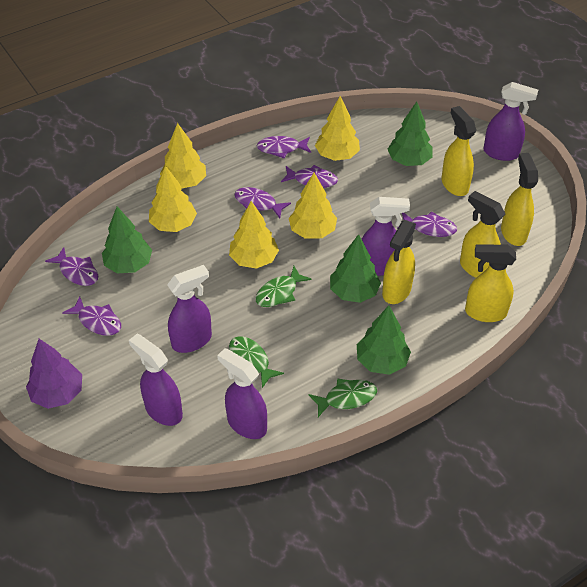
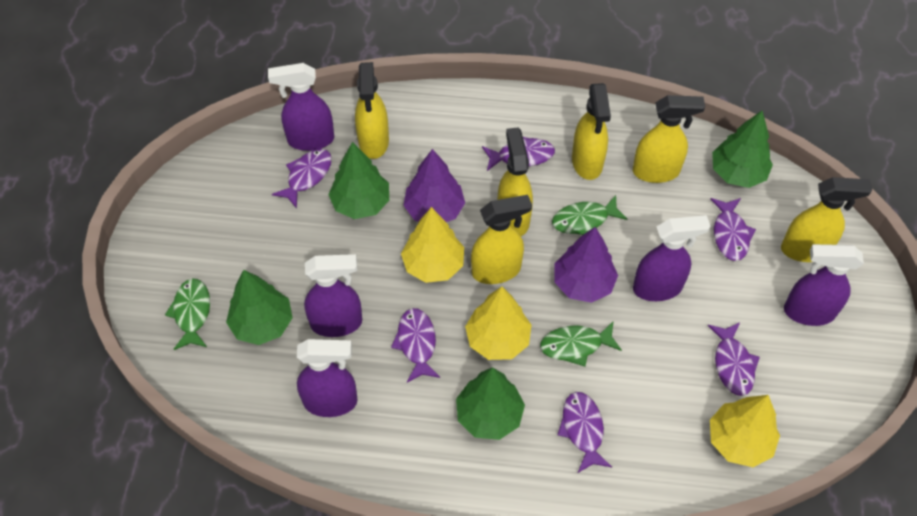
purple tree: 1 -> 2
yellow spray bottle: 5 -> 6
yellow tree: 5 -> 3

